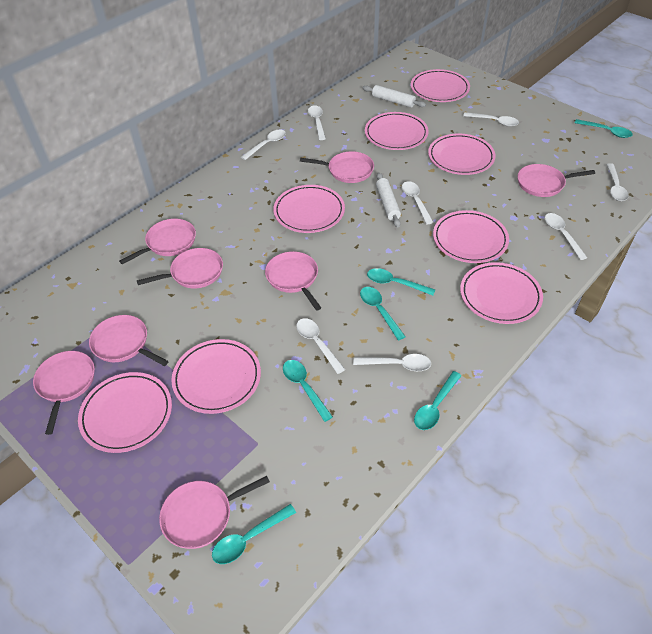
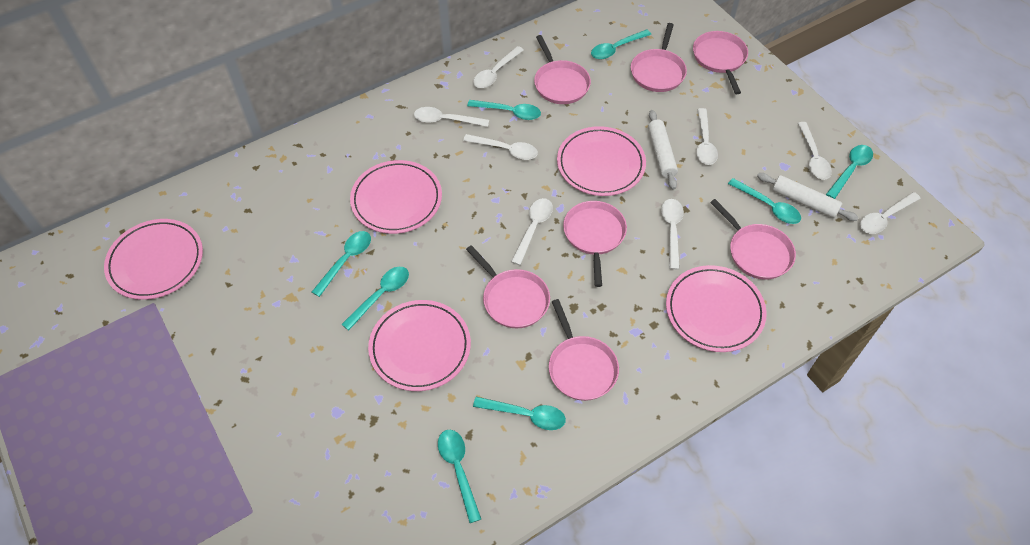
pink pan: 8 -> 7
pink plate: 8 -> 5
turquoise spoon: 6 -> 8

